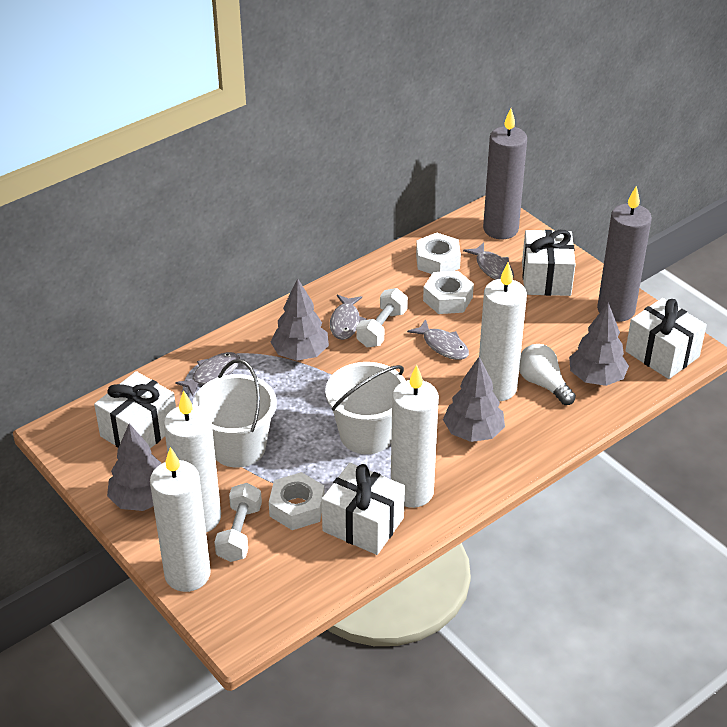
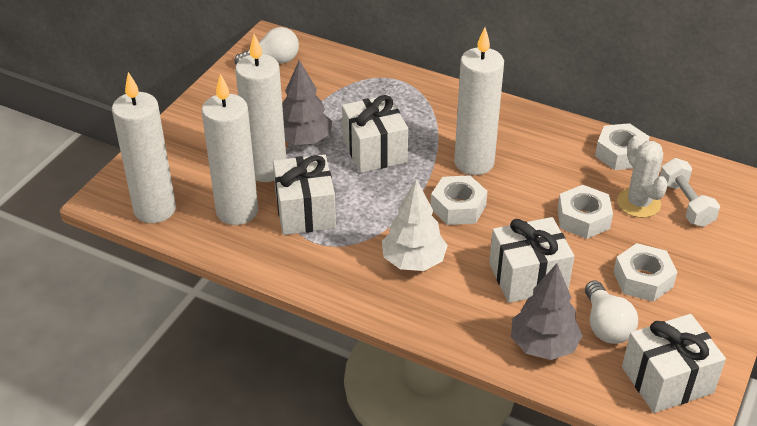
grey candle: 2 -> 0
grey fish: 4 -> 0
grey tree: 4 -> 2
white bucket: 2 -> 0
white cactus: 0 -> 1
white dumbbell: 2 -> 1
white light bulb: 1 -> 2
white nut: 3 -> 4
white tree: 0 -> 1

